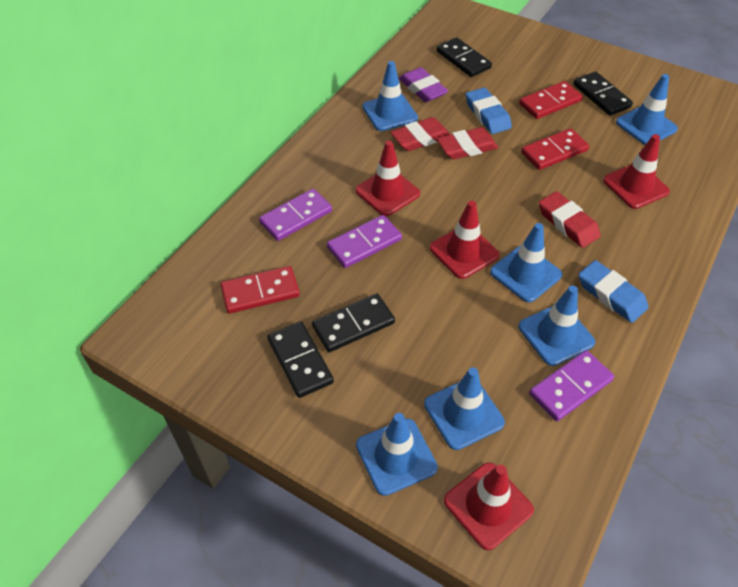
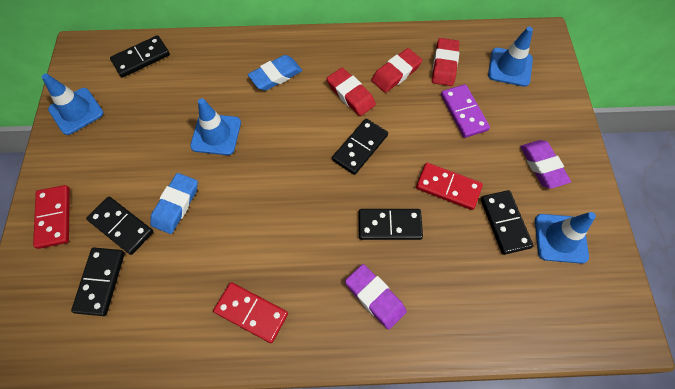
black domino: 4 -> 6
blue traffic cone: 6 -> 4
purple domino: 3 -> 1
purple eraser: 1 -> 2
red traffic cone: 4 -> 0

